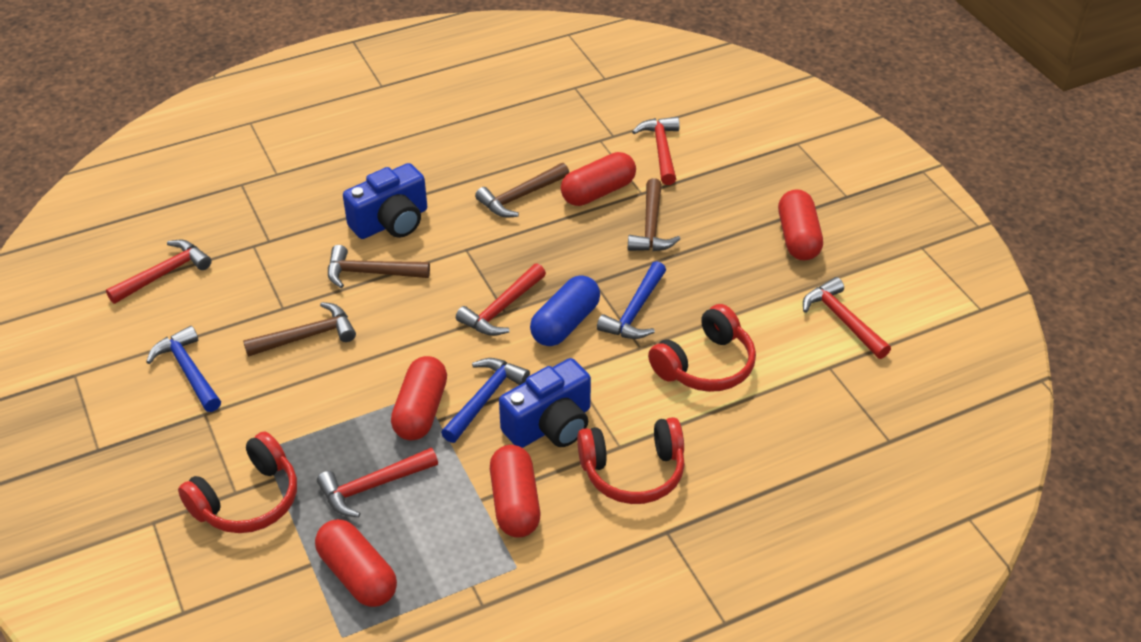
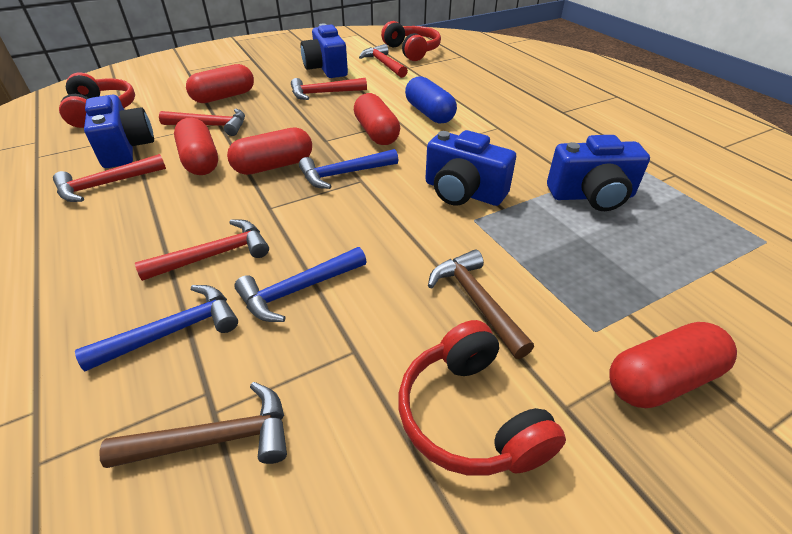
blue camera: 2 -> 4
brown hammer: 4 -> 2

